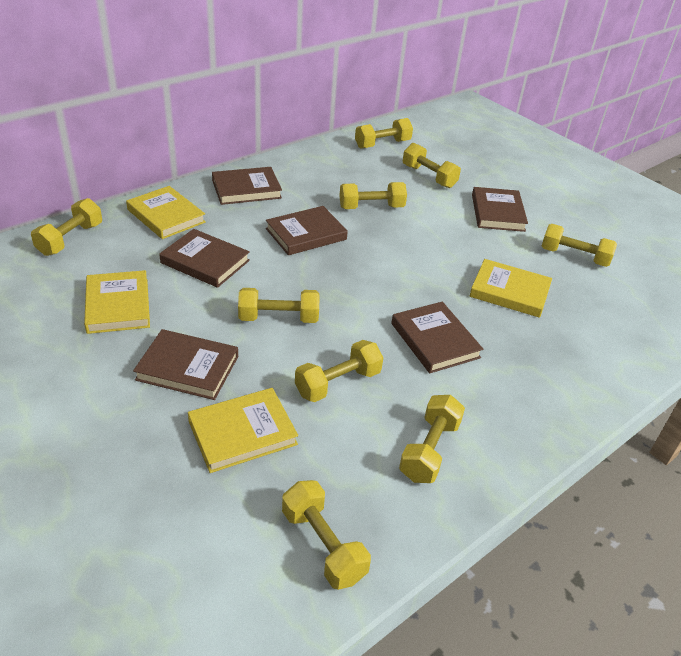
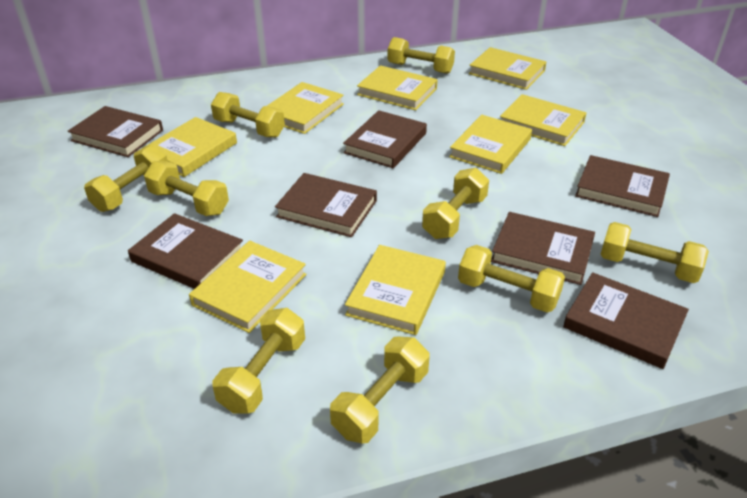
brown book: 6 -> 7
yellow book: 4 -> 8

